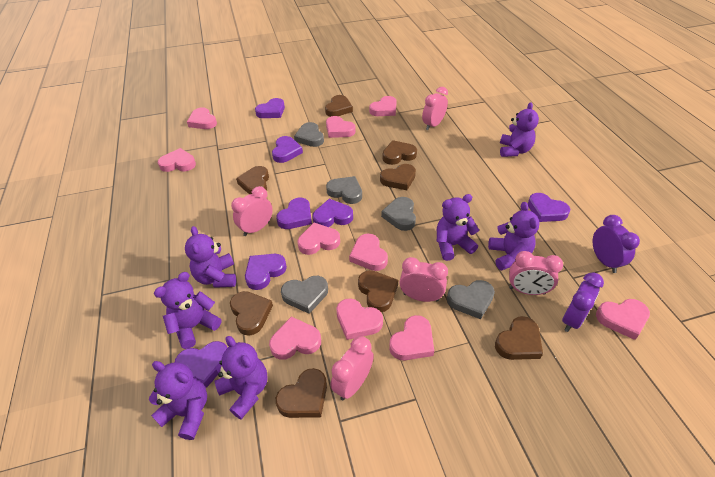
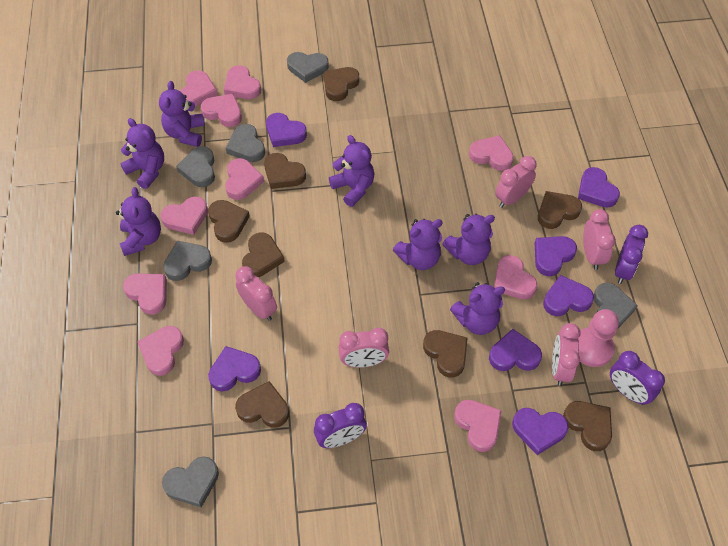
grey heart: 5 -> 6
pink pawn: 0 -> 1
purple clock: 2 -> 3

